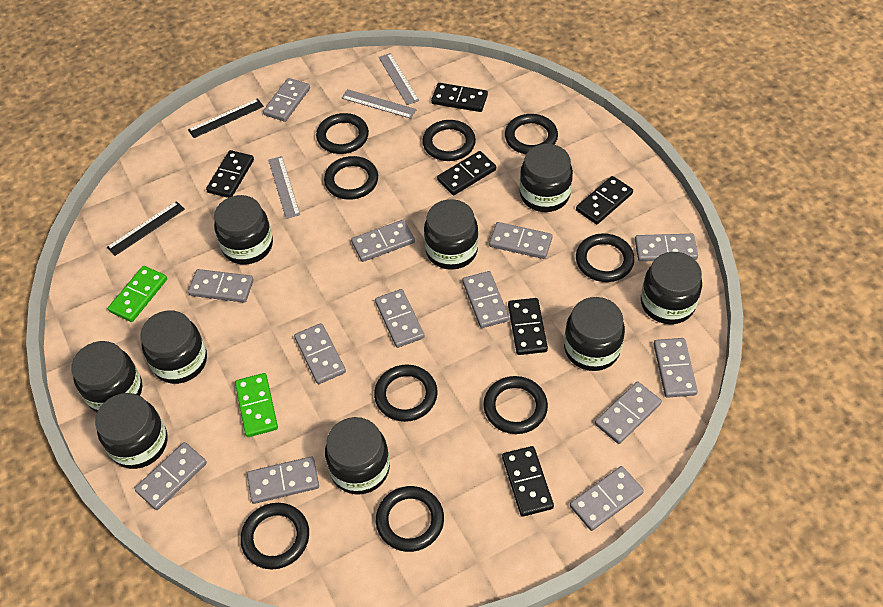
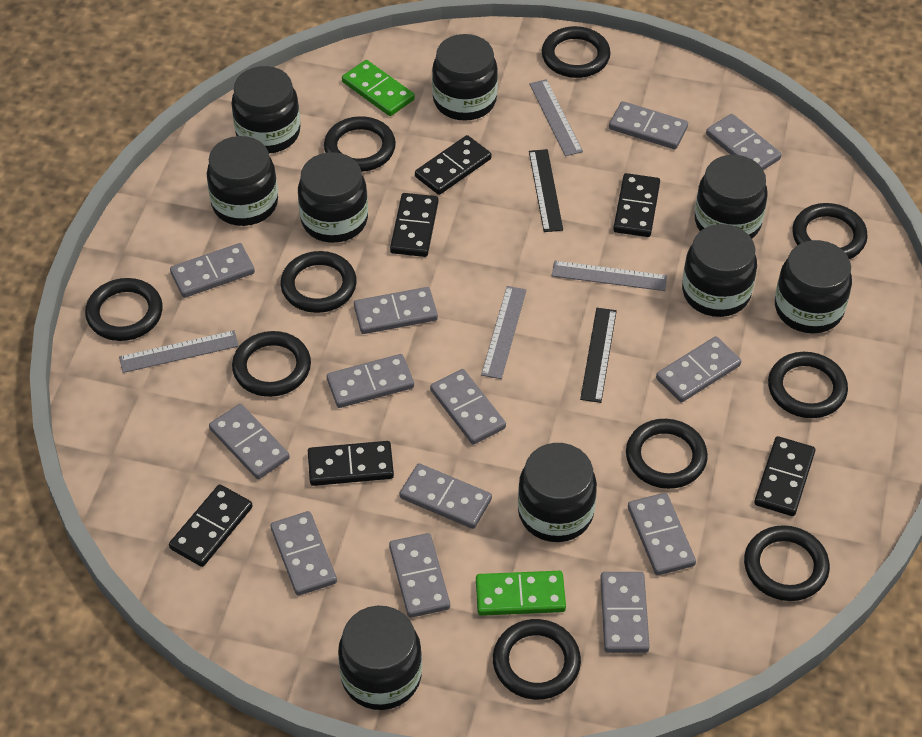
black ring: 9 -> 10
grey ruler: 3 -> 4

